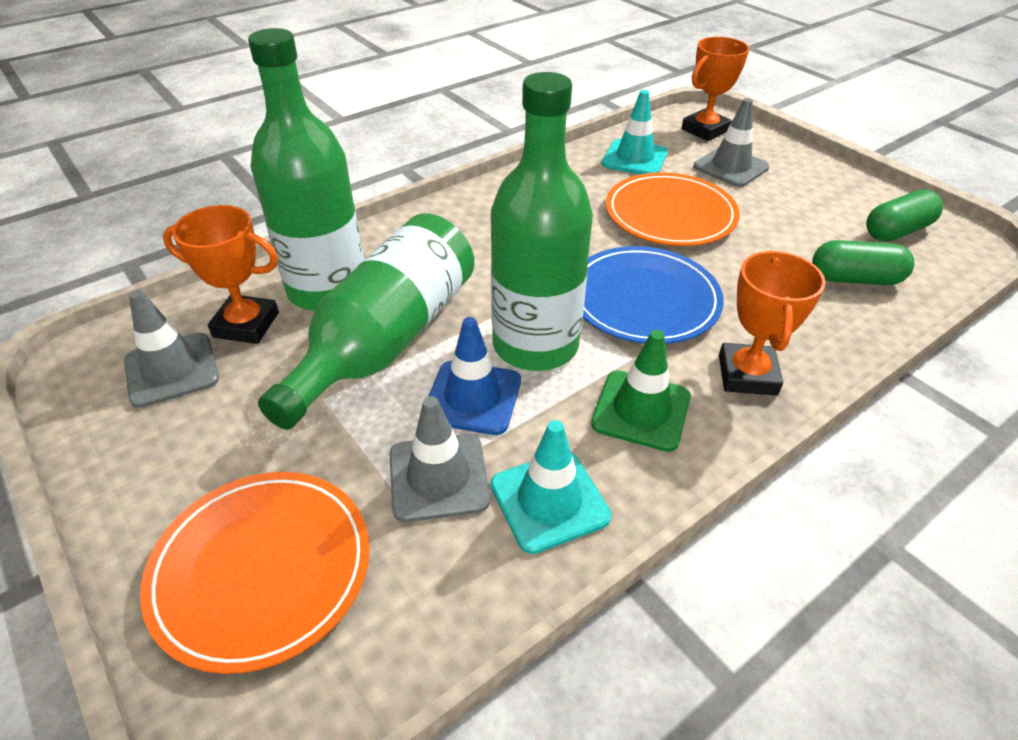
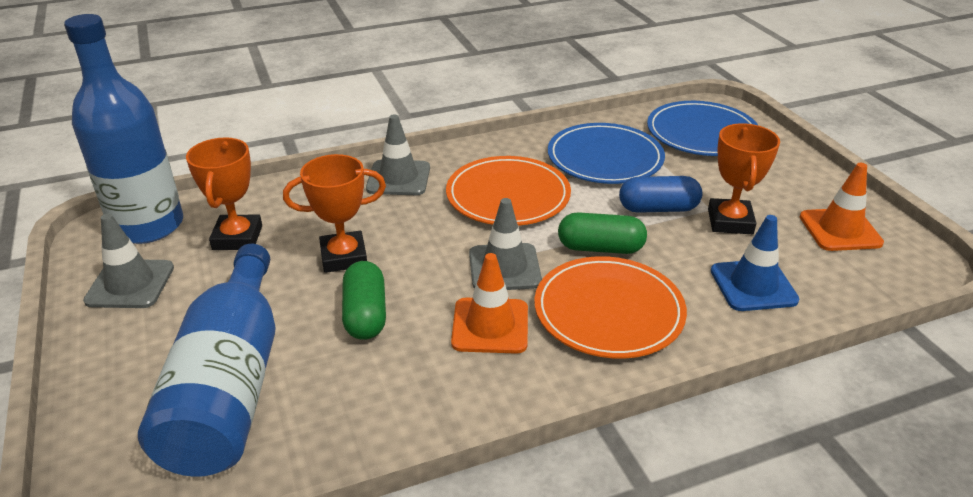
blue bottle: 0 -> 2
blue capsule: 0 -> 1
blue plate: 1 -> 2
green bottle: 3 -> 0
green traffic cone: 1 -> 0
orange traffic cone: 0 -> 2
turquoise traffic cone: 2 -> 0

